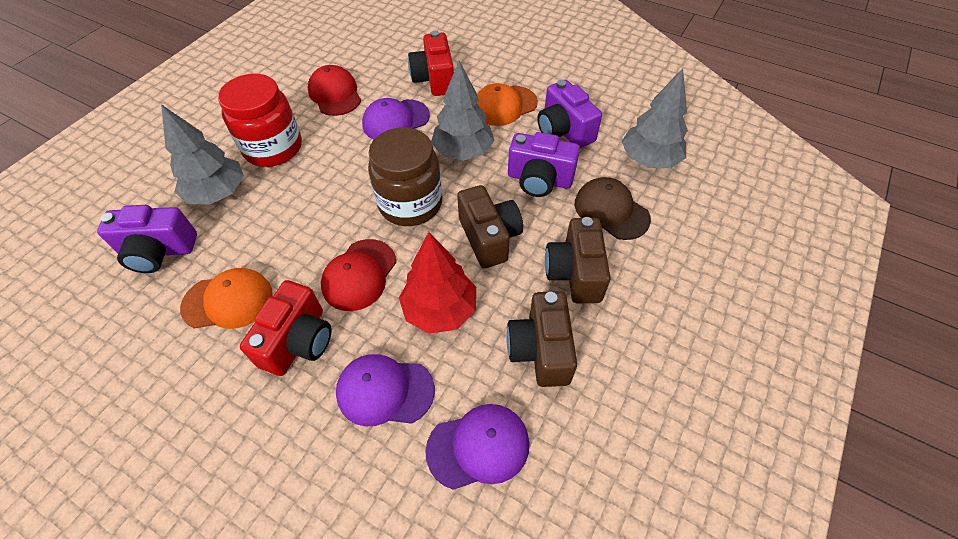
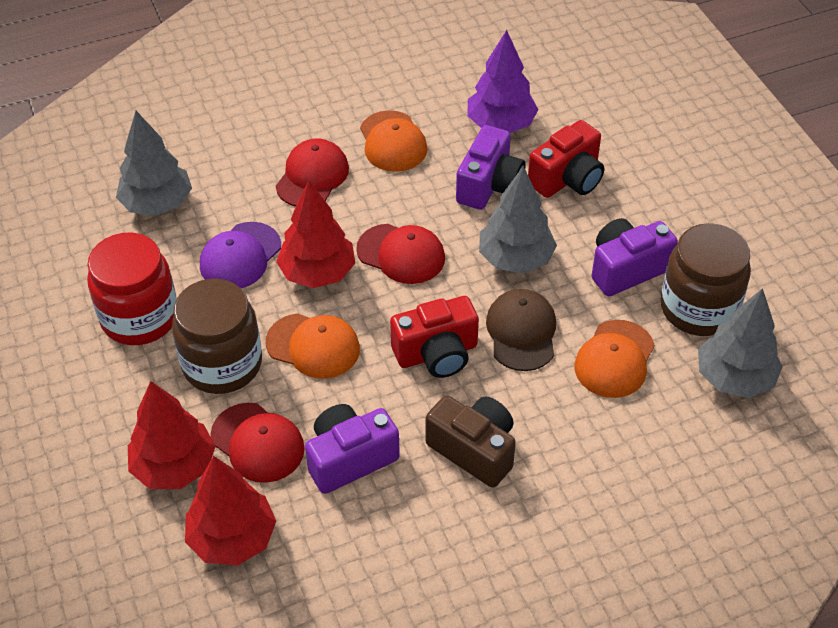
brown camera: 3 -> 1
brown jar: 1 -> 2
orange cap: 2 -> 3
purple cap: 3 -> 1
purple tree: 0 -> 1
red cap: 2 -> 3
red tree: 1 -> 3

